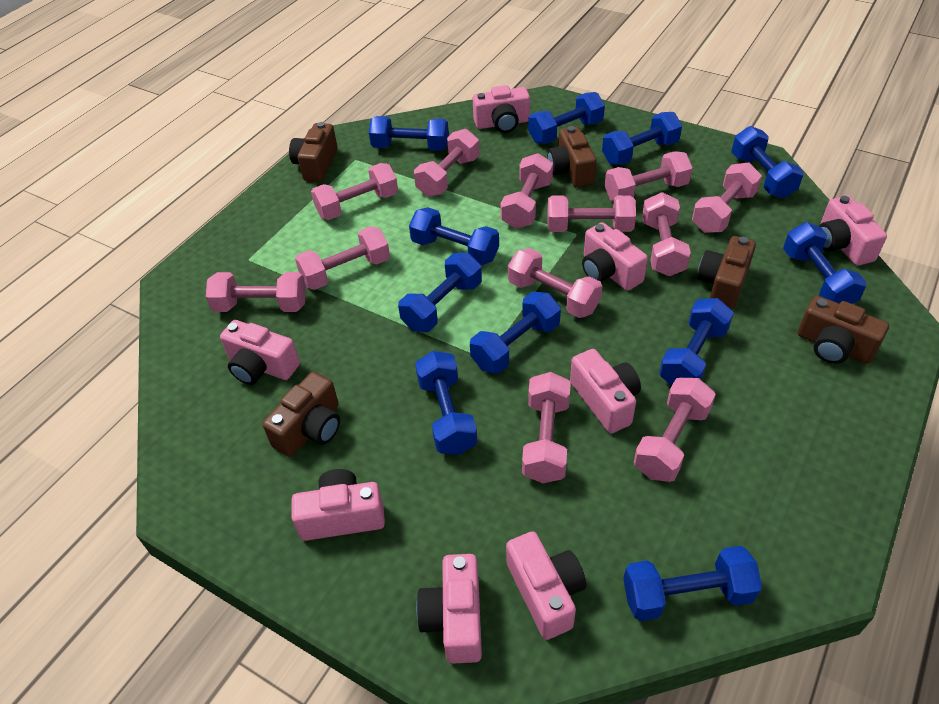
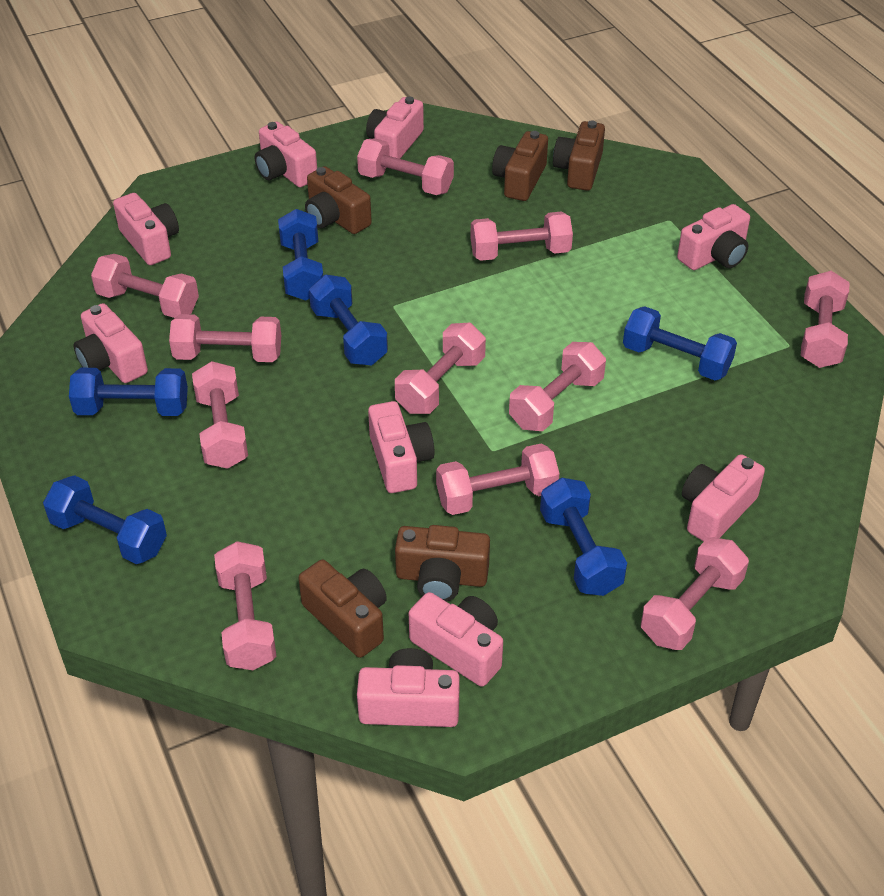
blue dumbbell: 11 -> 6
pink camera: 8 -> 9
pink dumbbell: 12 -> 11

